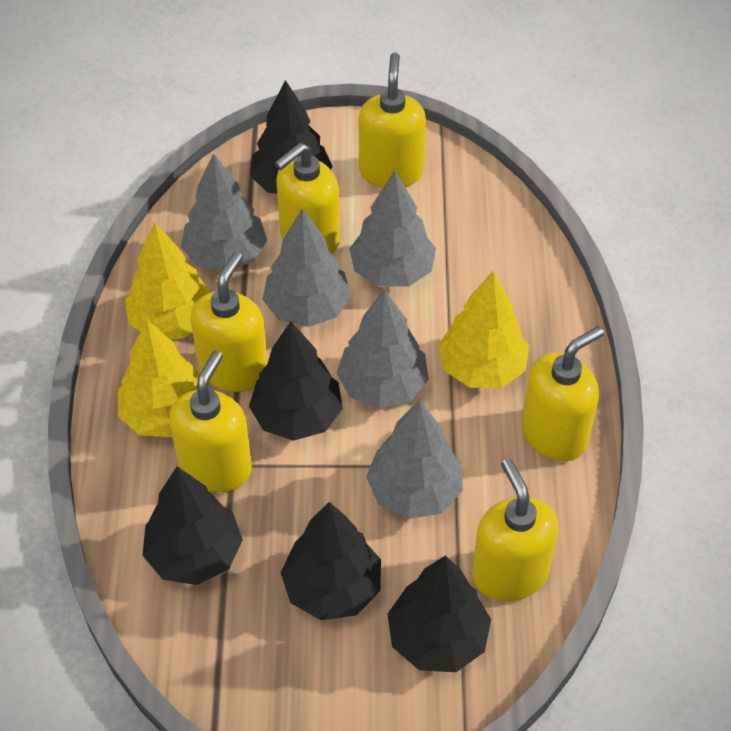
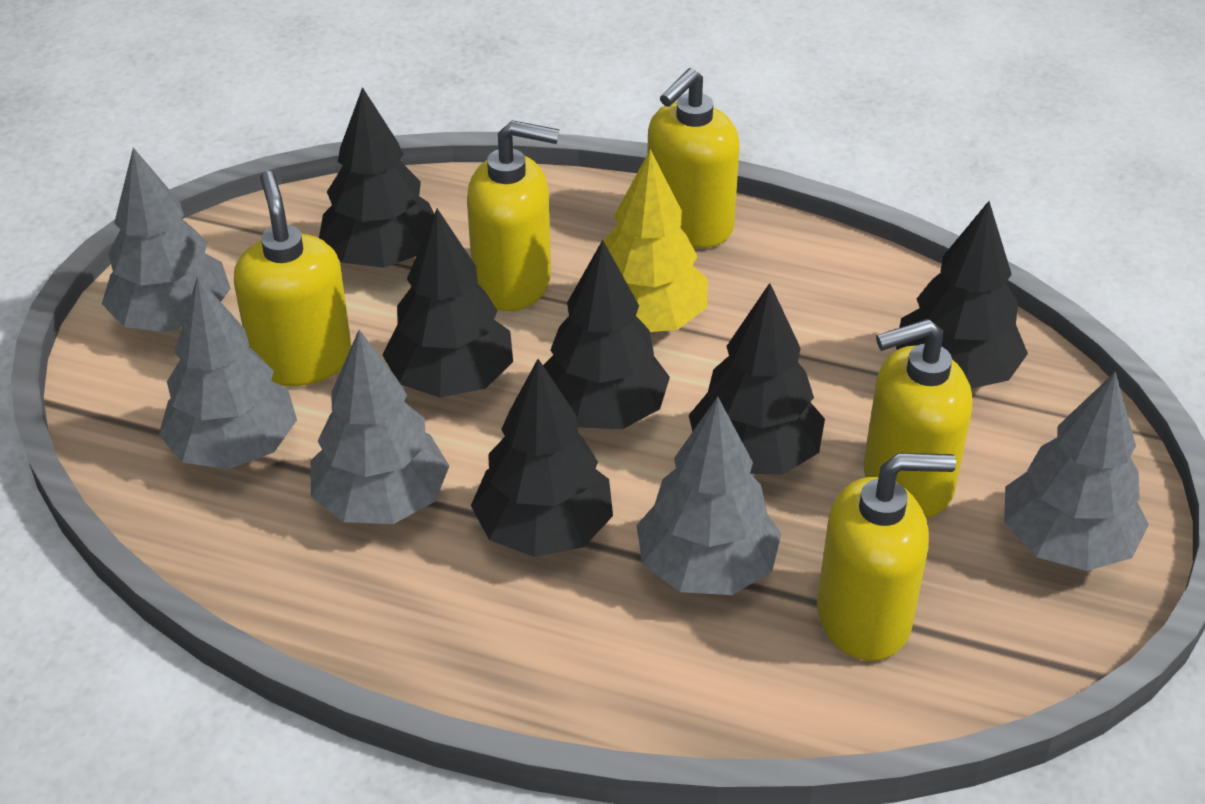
black tree: 5 -> 6
yellow soap dispenser: 6 -> 5
yellow tree: 3 -> 1

